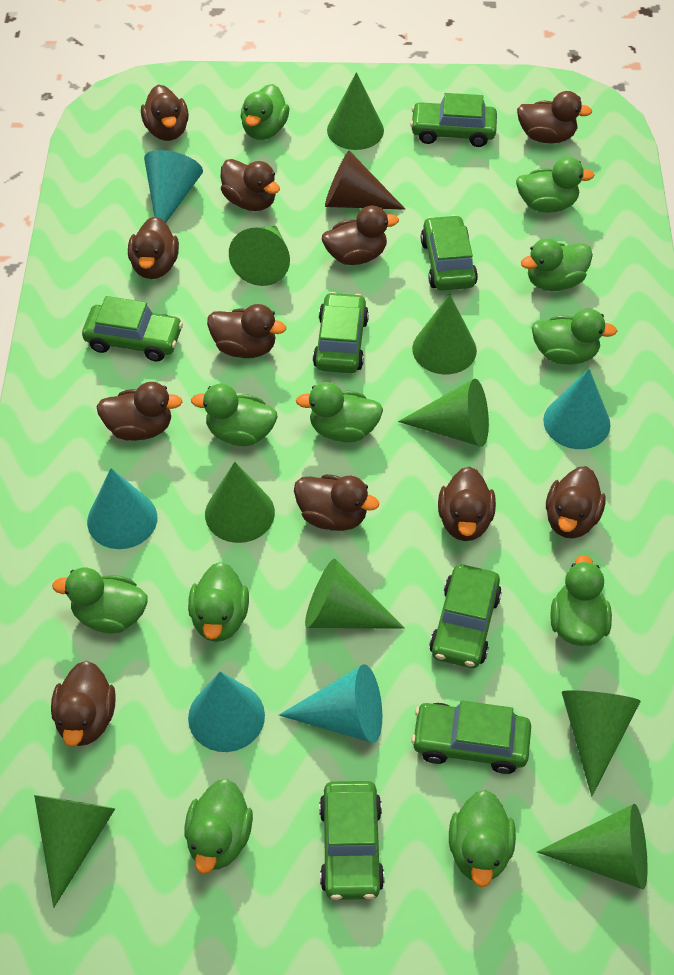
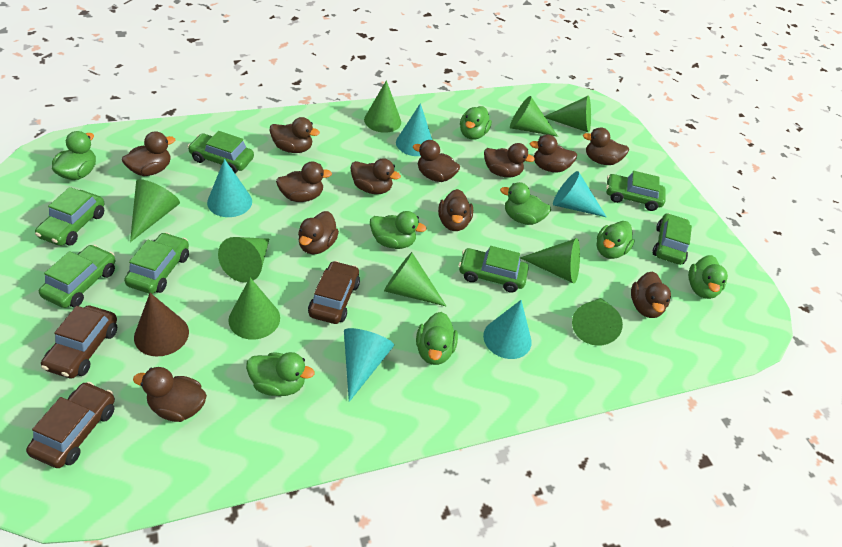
brown car: 0 -> 3
brown duck: 11 -> 12
green duck: 11 -> 8

